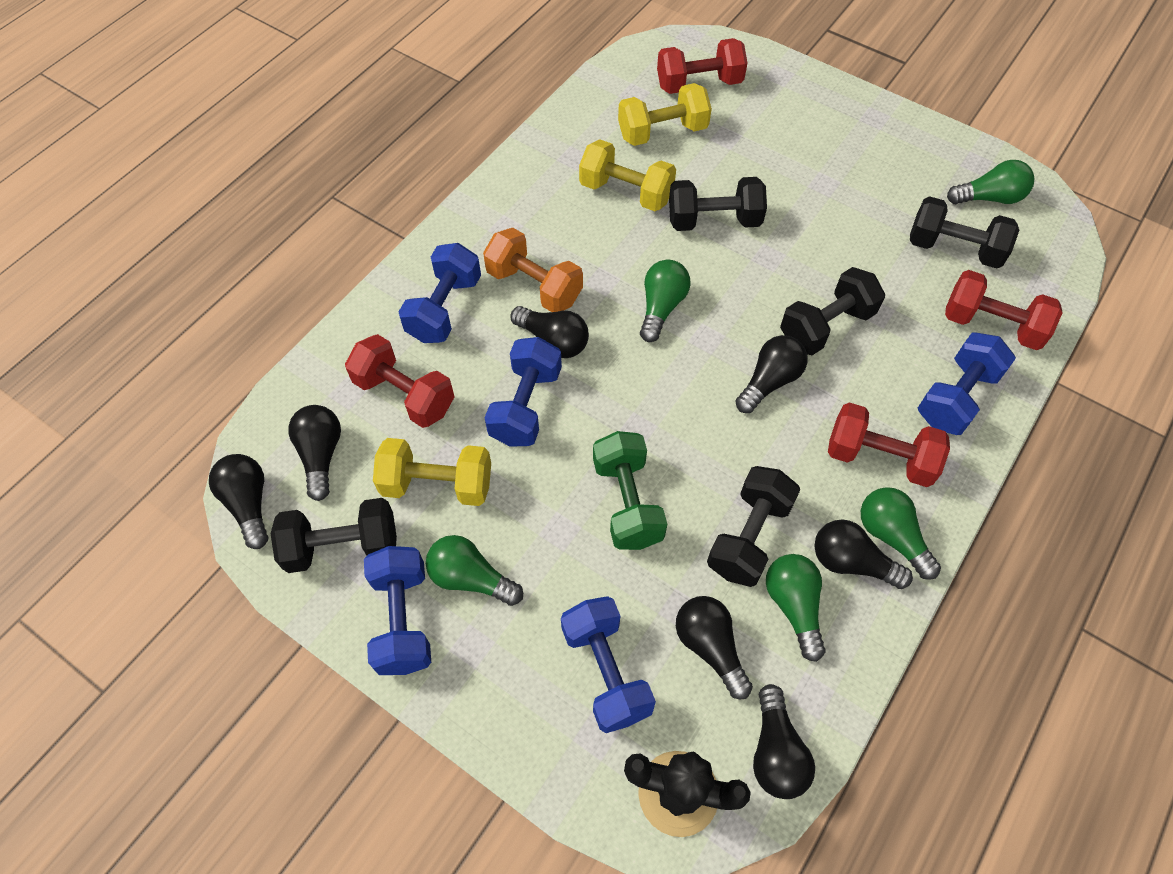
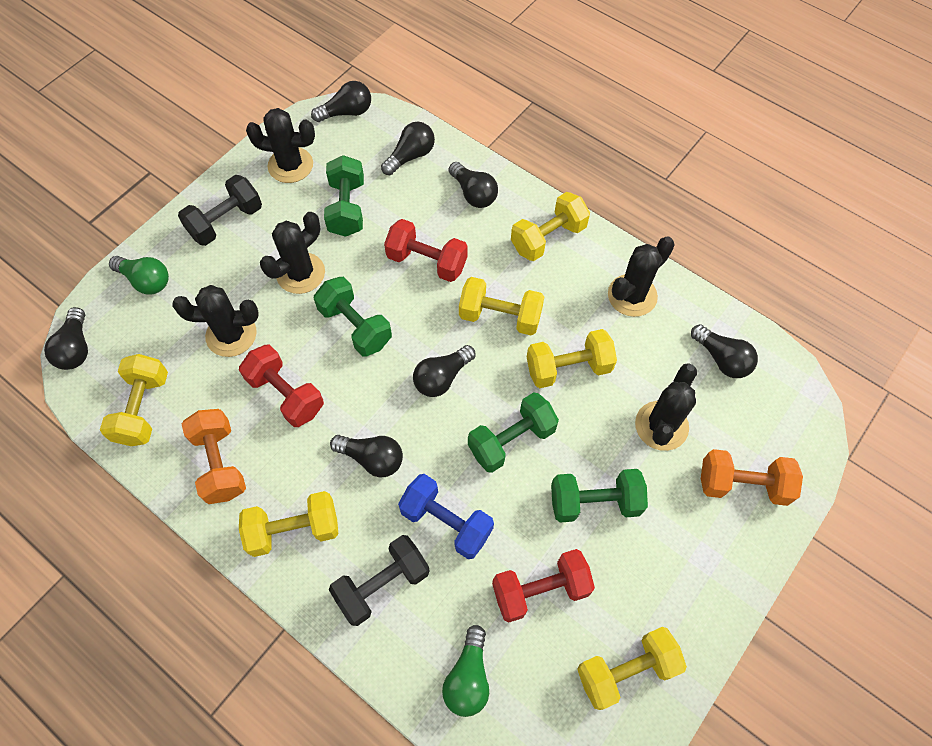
black cactus: 1 -> 5
black dumbbell: 5 -> 2
blue dumbbell: 5 -> 1
green dumbbell: 1 -> 4
green light bulb: 5 -> 2
orange dumbbell: 1 -> 2
red dumbbell: 4 -> 3
yellow dumbbell: 3 -> 6

